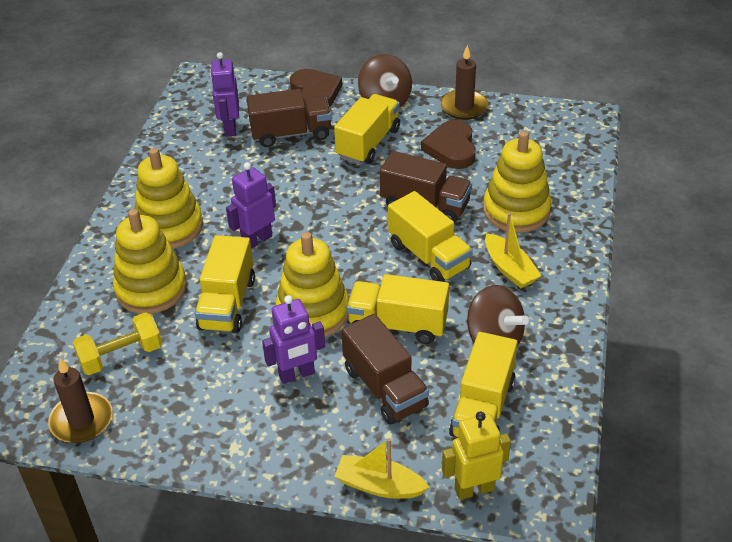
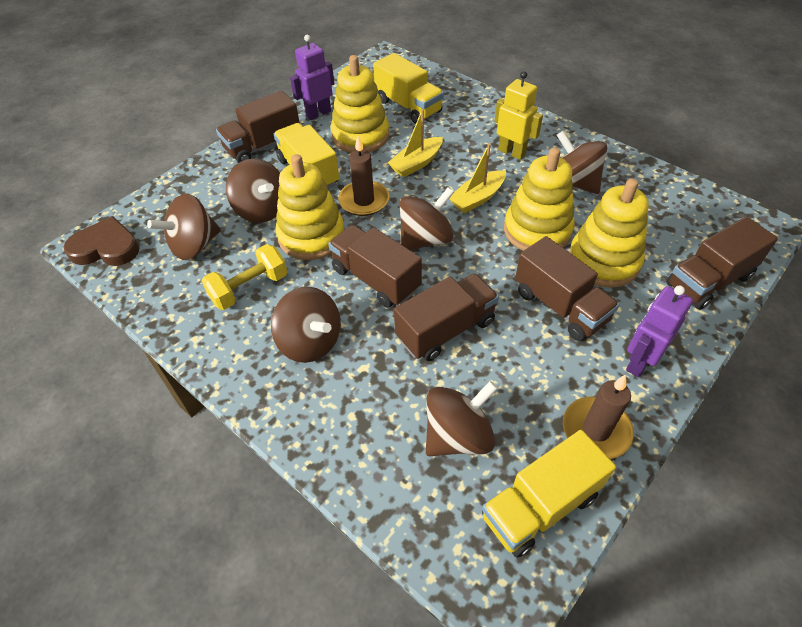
brown heart: 2 -> 1
brown spinning top: 2 -> 6
brown truck: 3 -> 5
purple robot: 3 -> 2
yellow truck: 5 -> 3

